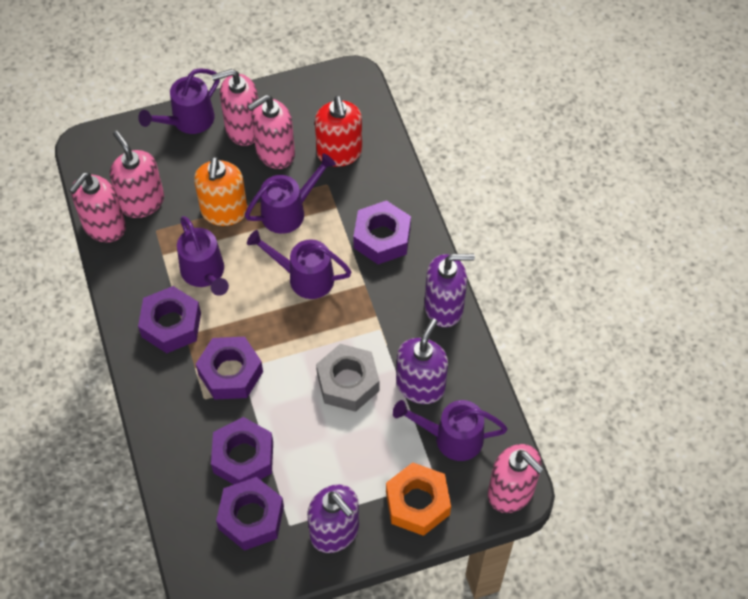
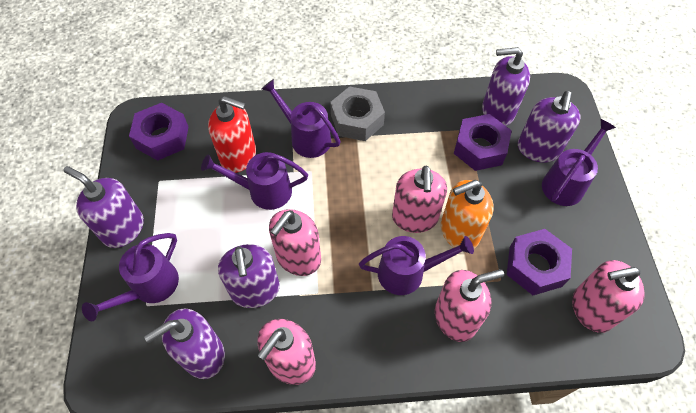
orange nut: 1 -> 0
purple nut: 5 -> 3
purple soap dispenser: 3 -> 5

